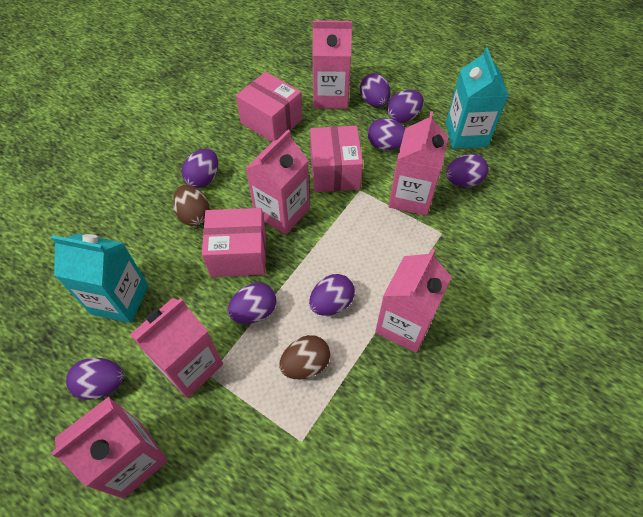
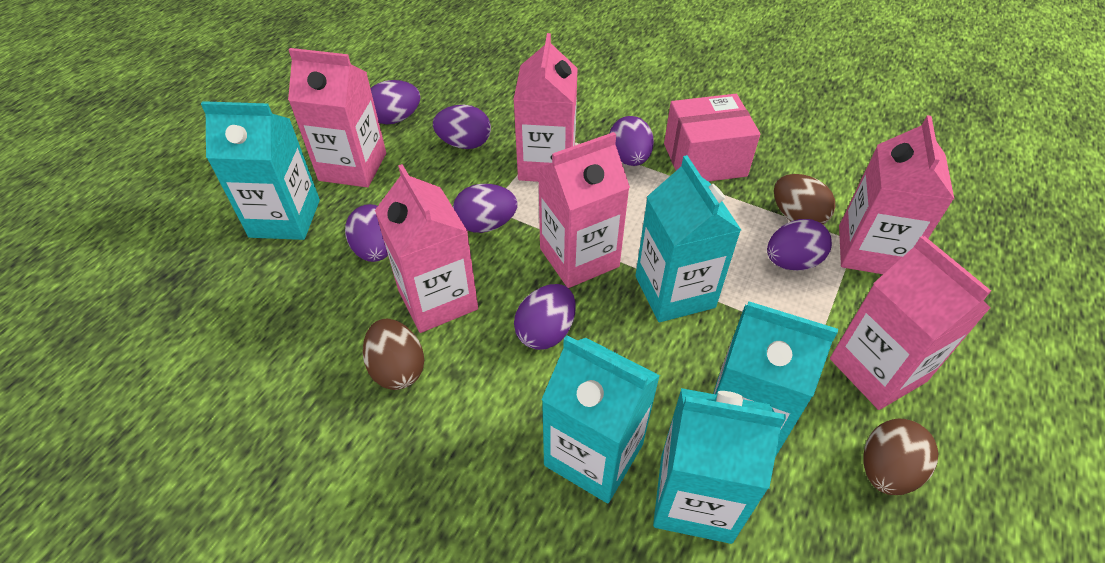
brown egg: 2 -> 3
pink box: 3 -> 1
purple egg: 8 -> 7
turquoise carton: 2 -> 5

